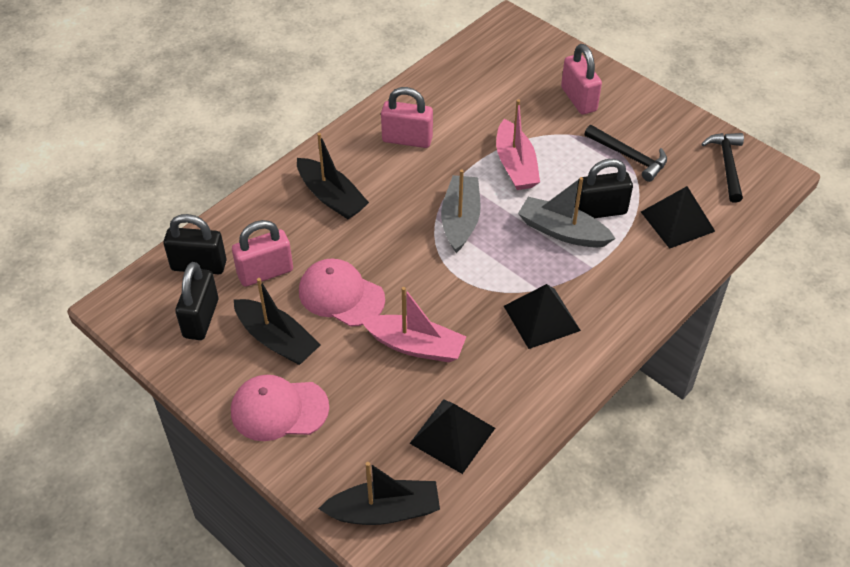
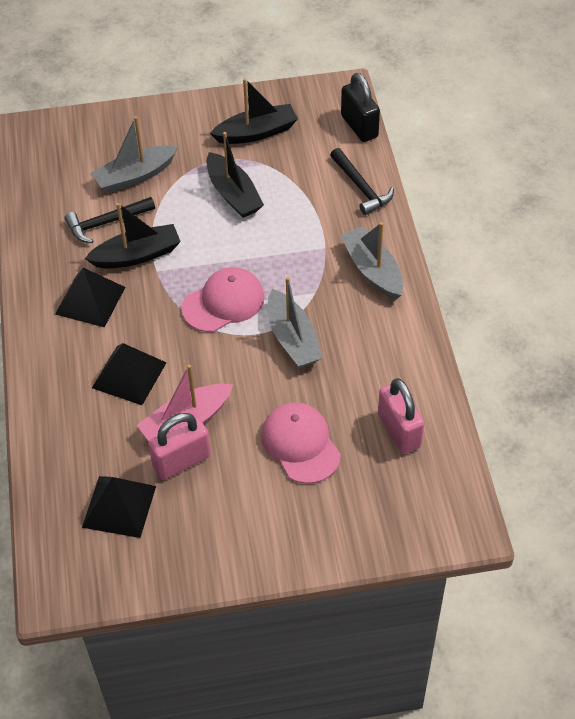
black padlock: 3 -> 1
grey boat: 2 -> 3
pink boat: 2 -> 1
pink padlock: 3 -> 2

